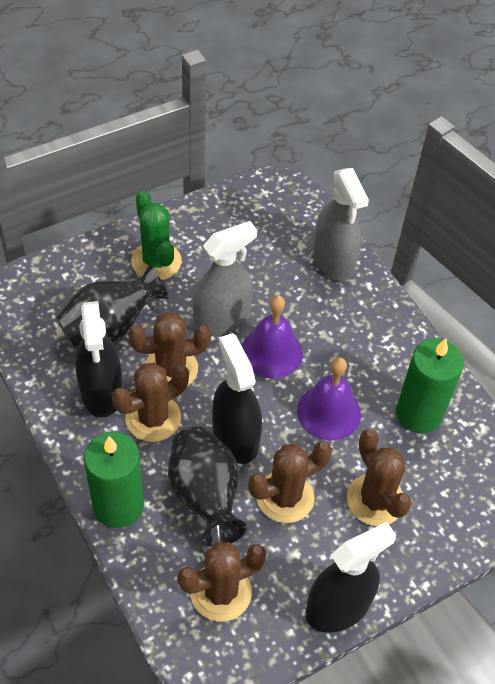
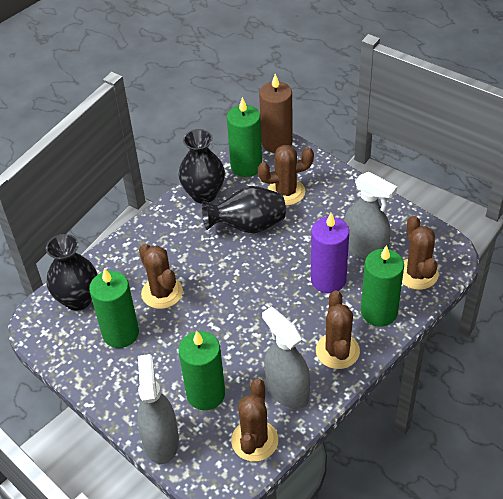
black spray bottle: 3 -> 0
black vase: 2 -> 3
brown candle: 0 -> 1
green cactus: 1 -> 0
green candle: 2 -> 4
grey spray bottle: 2 -> 3
purple bell: 2 -> 0
purple candle: 0 -> 1

